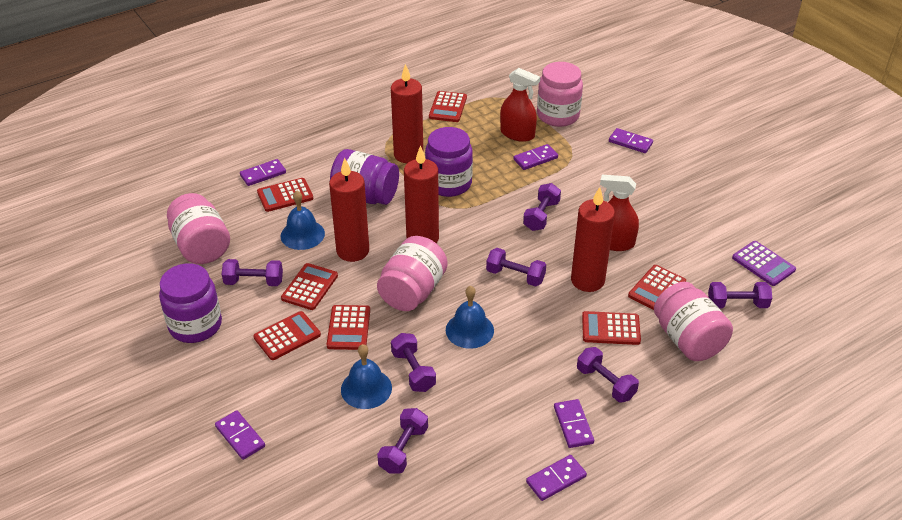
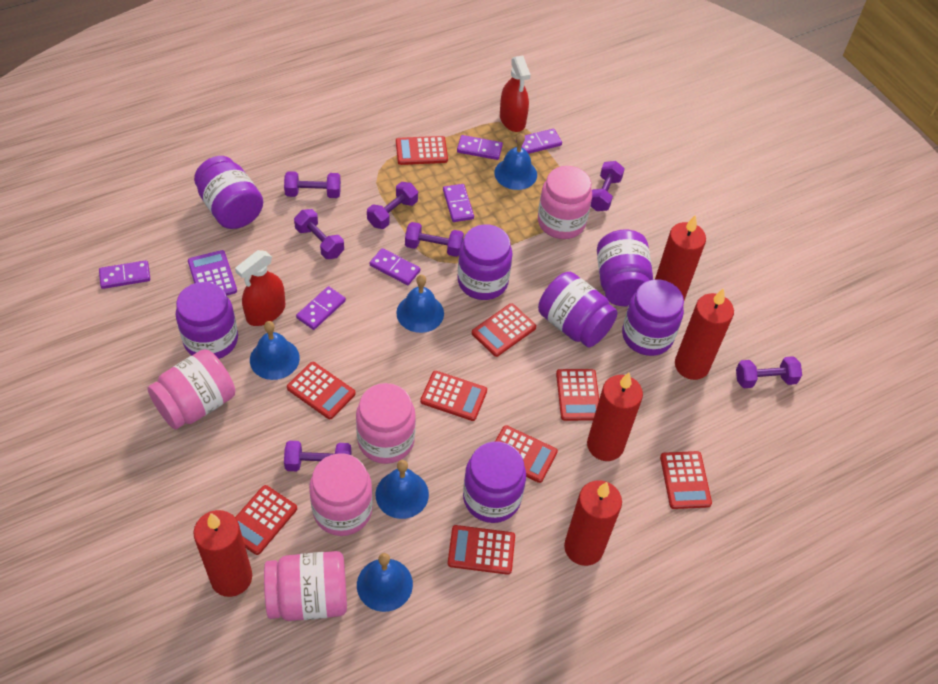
blue bell: 3 -> 5
pink jar: 4 -> 5
purple jar: 3 -> 7
red calculator: 7 -> 9
red candle: 4 -> 5

